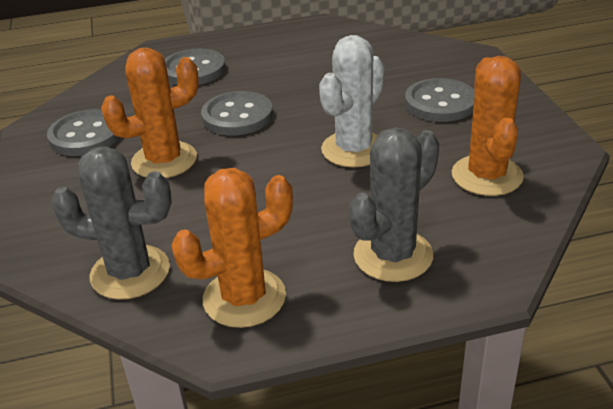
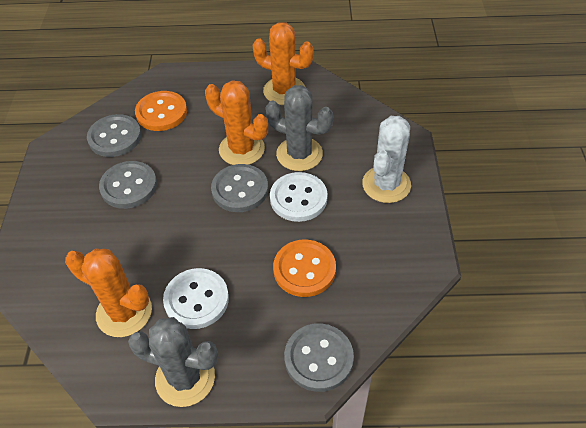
orange button: 0 -> 2
white button: 0 -> 2

